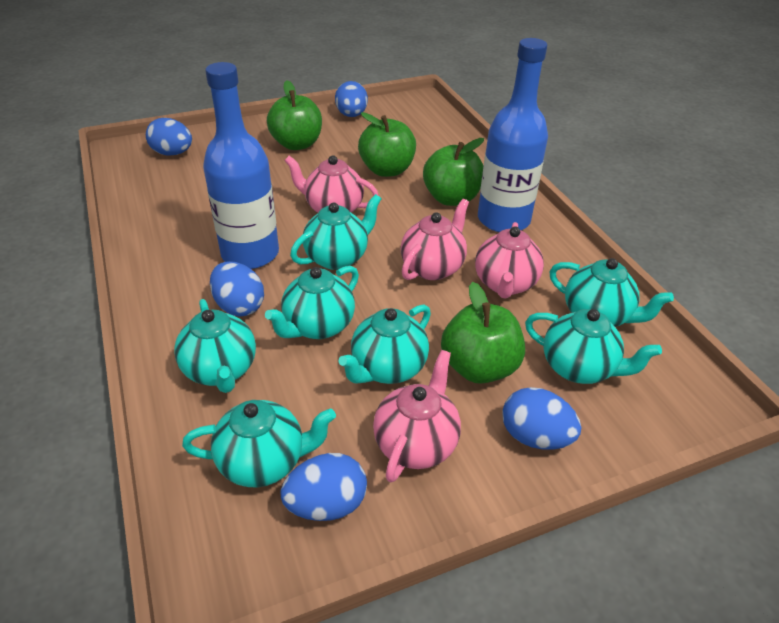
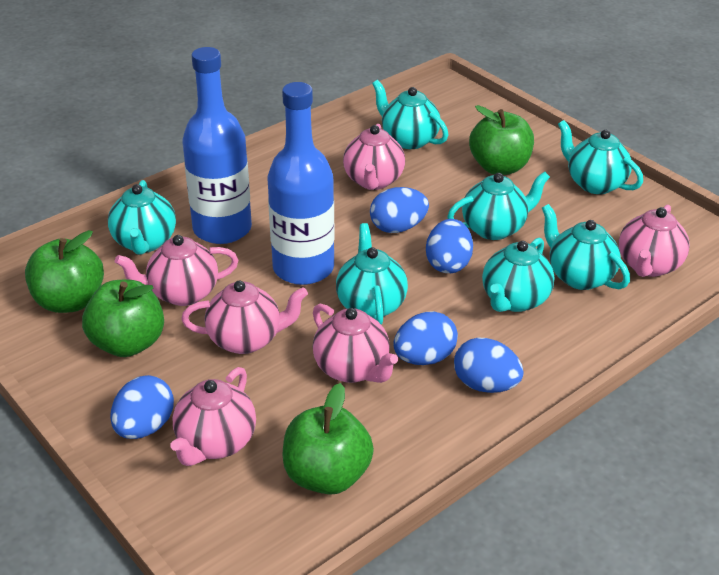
pink teapot: 4 -> 6

